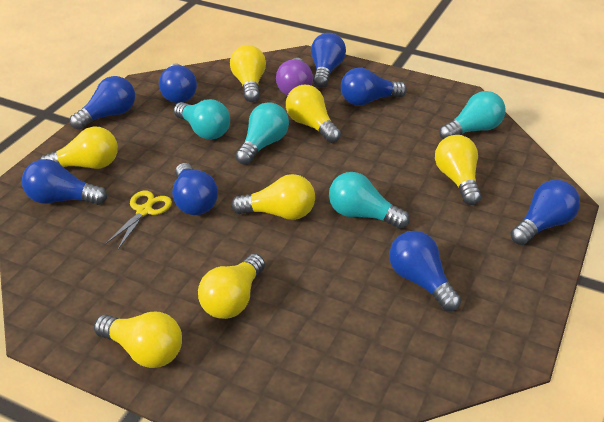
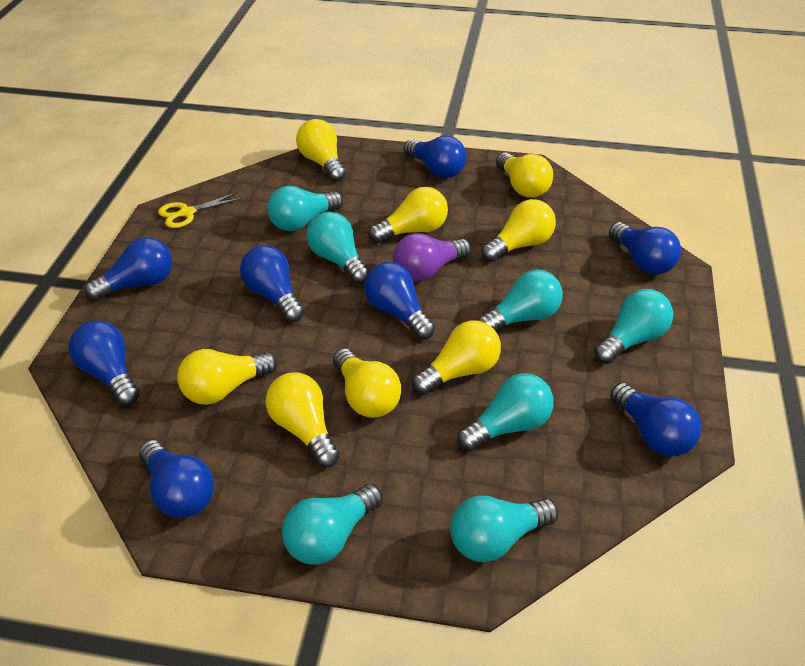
turquoise light bulb: 4 -> 7
yellow light bulb: 7 -> 8

